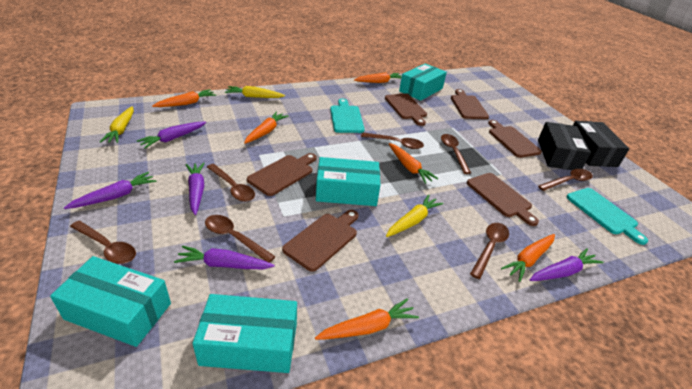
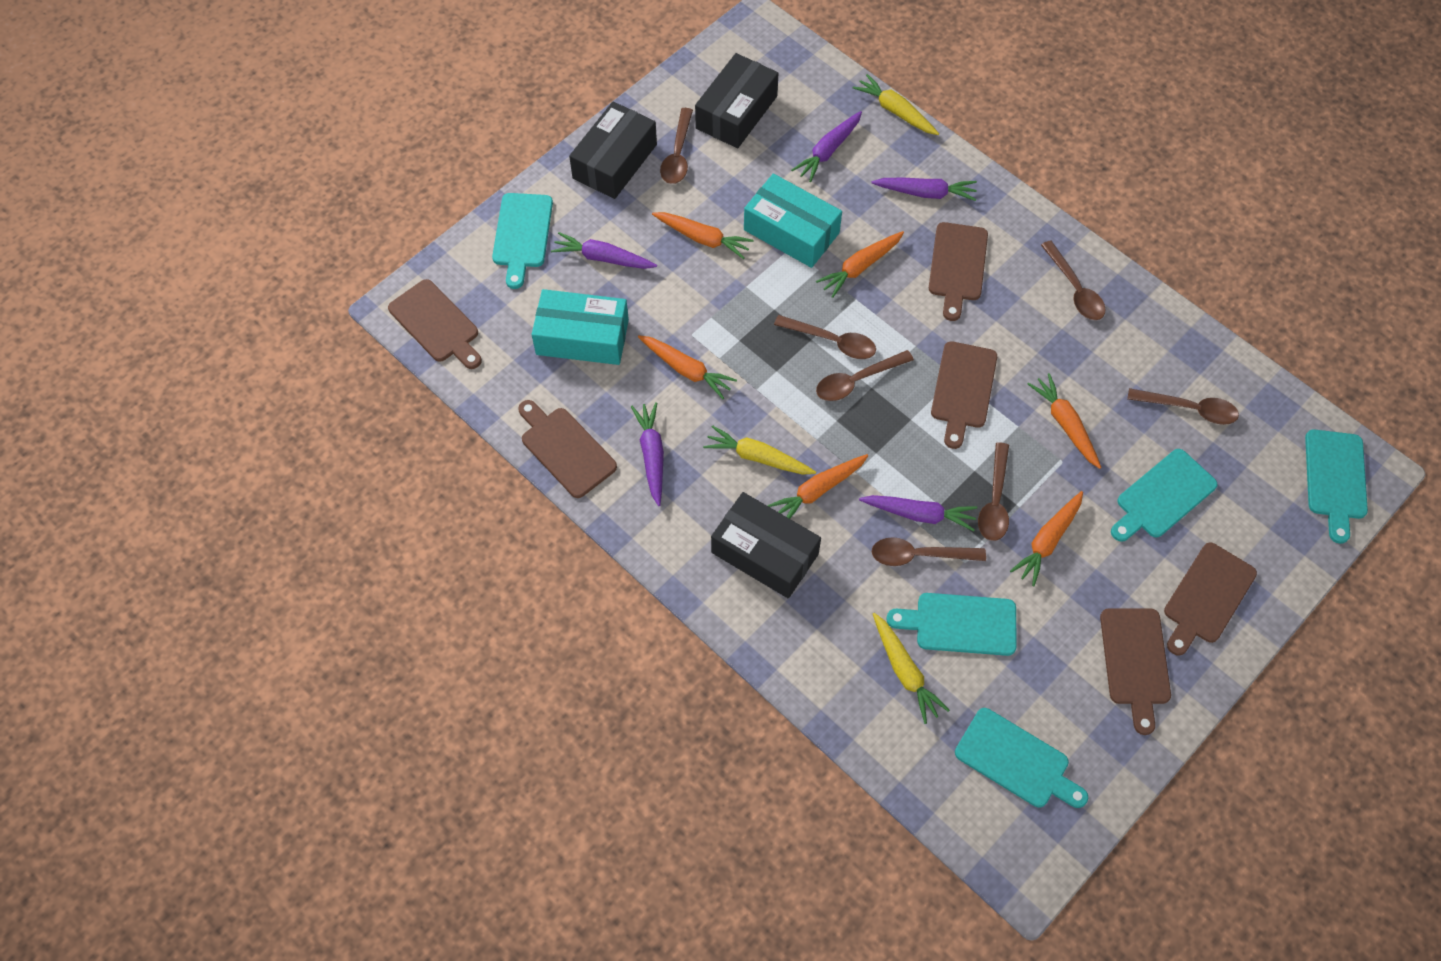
black box: 2 -> 3
turquoise box: 4 -> 2
turquoise cutting board: 2 -> 5

